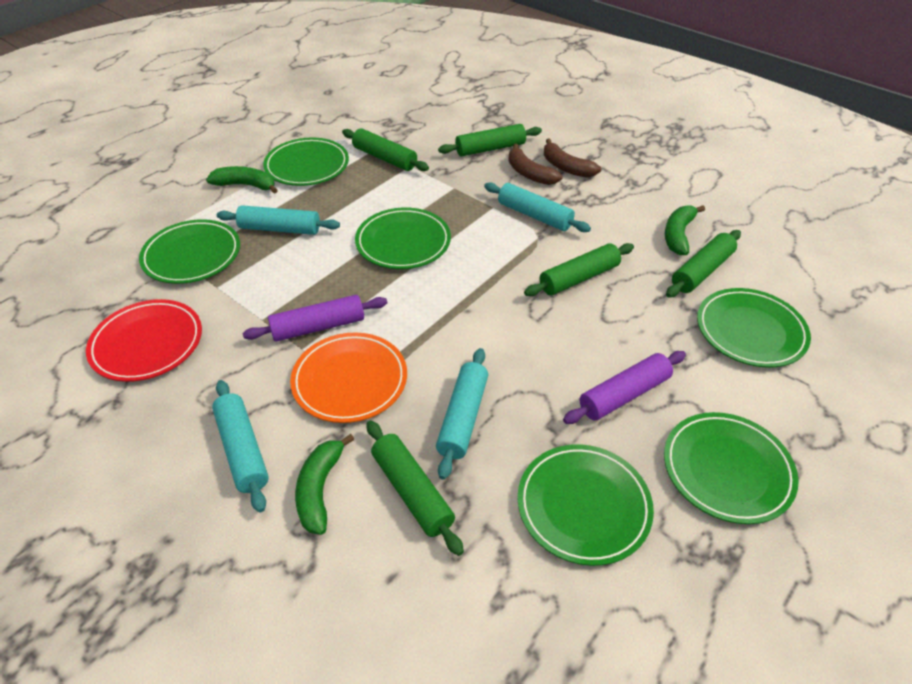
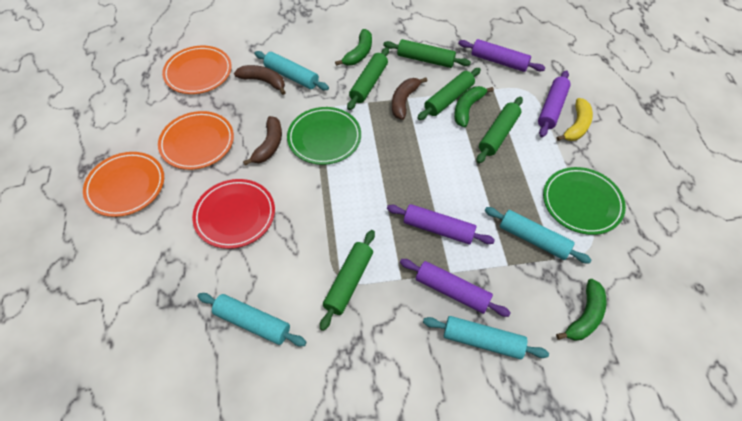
brown banana: 2 -> 3
green plate: 6 -> 2
orange plate: 1 -> 3
purple rolling pin: 2 -> 4
yellow banana: 0 -> 1

